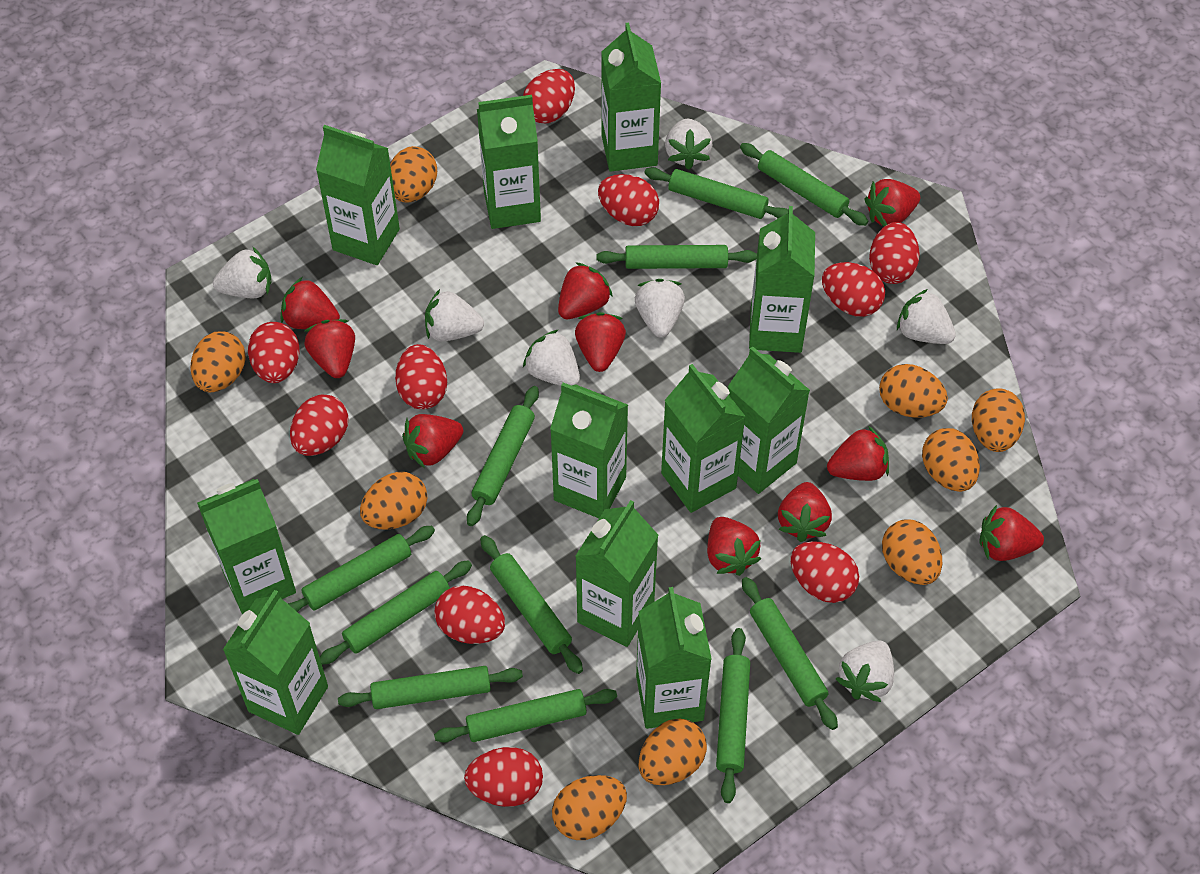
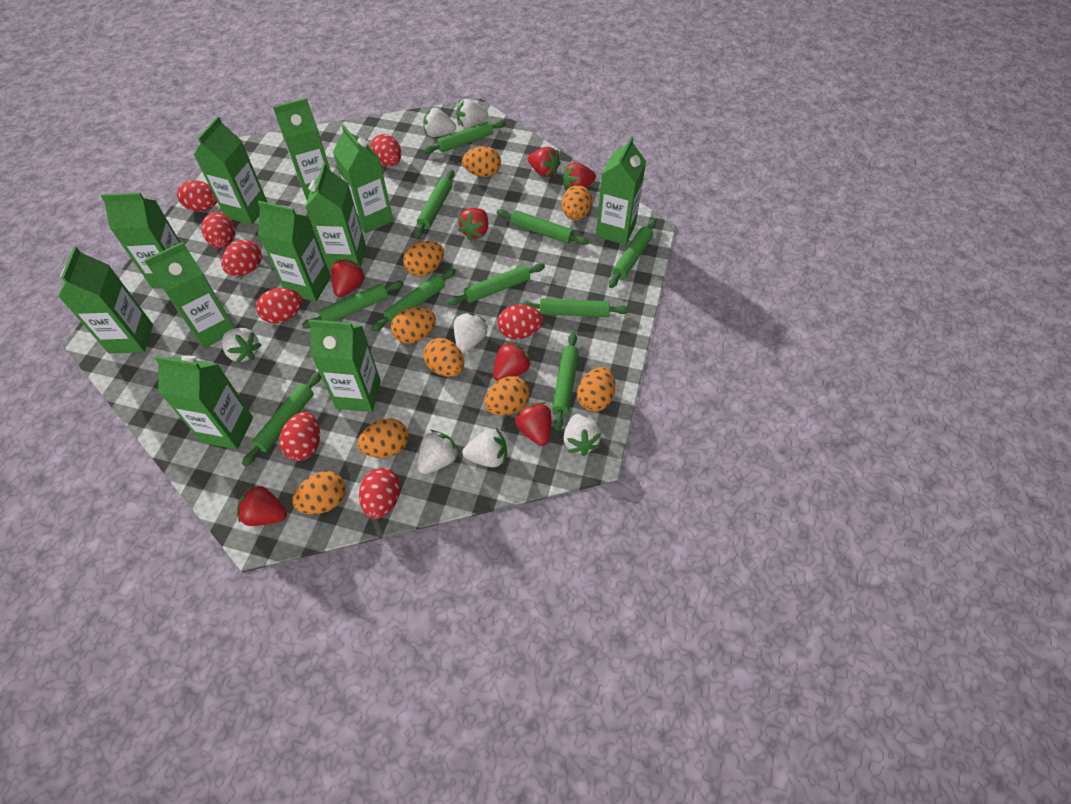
green rolling pin: 11 -> 10
red egg: 10 -> 8
red strawberry: 10 -> 7

